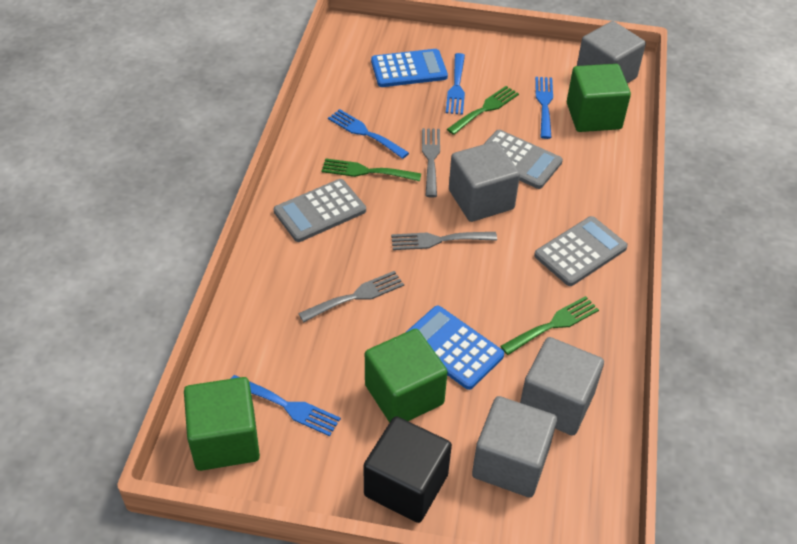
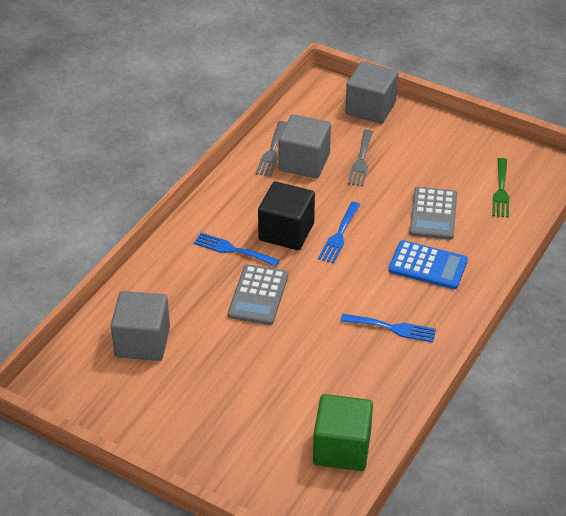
blue calculator: 2 -> 1
blue fork: 4 -> 3
green cube: 3 -> 1
green fork: 3 -> 1
grey calculator: 3 -> 2
grey cube: 4 -> 3
grey fork: 3 -> 2

